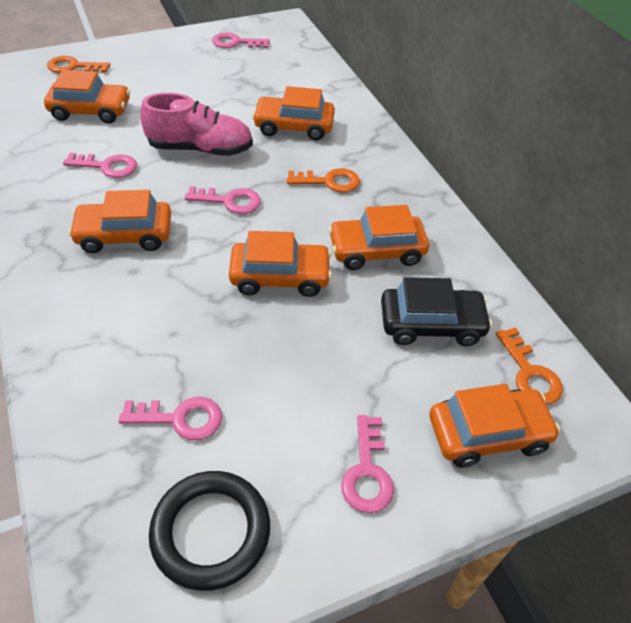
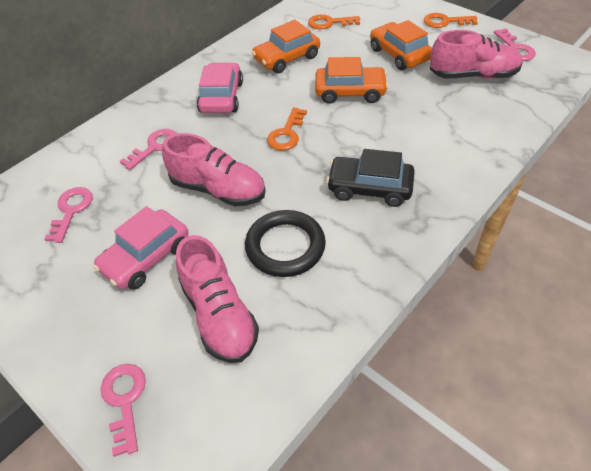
orange car: 6 -> 3
pink car: 0 -> 2
pink key: 5 -> 4
pink shoe: 1 -> 3

